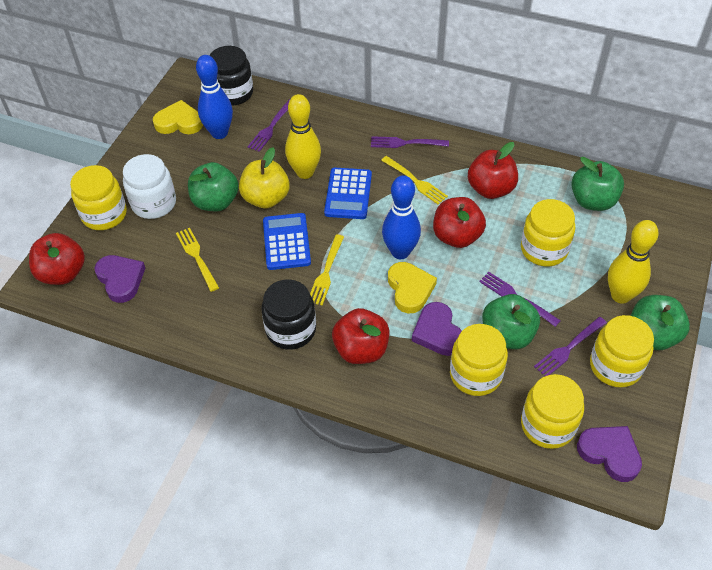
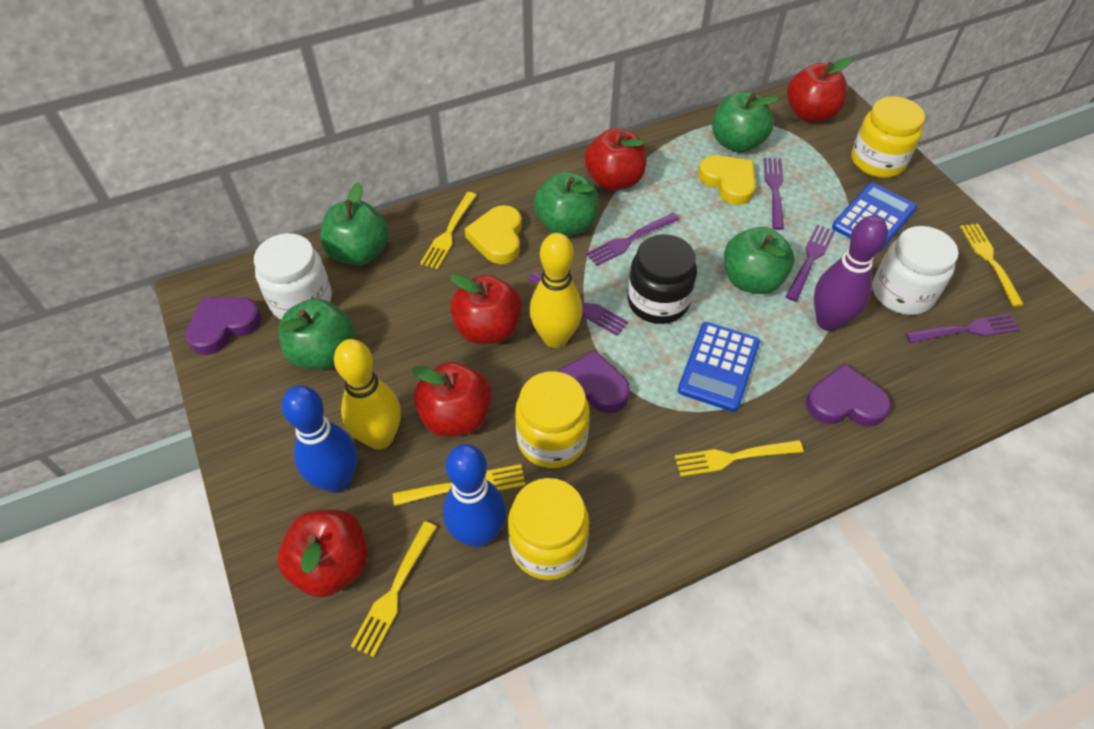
black jar: 2 -> 1
green apple: 4 -> 5
purple bowling pin: 0 -> 1
purple fork: 4 -> 5
red apple: 4 -> 5
white jar: 1 -> 2
yellow apple: 1 -> 0
yellow fork: 3 -> 5
yellow jar: 5 -> 3

